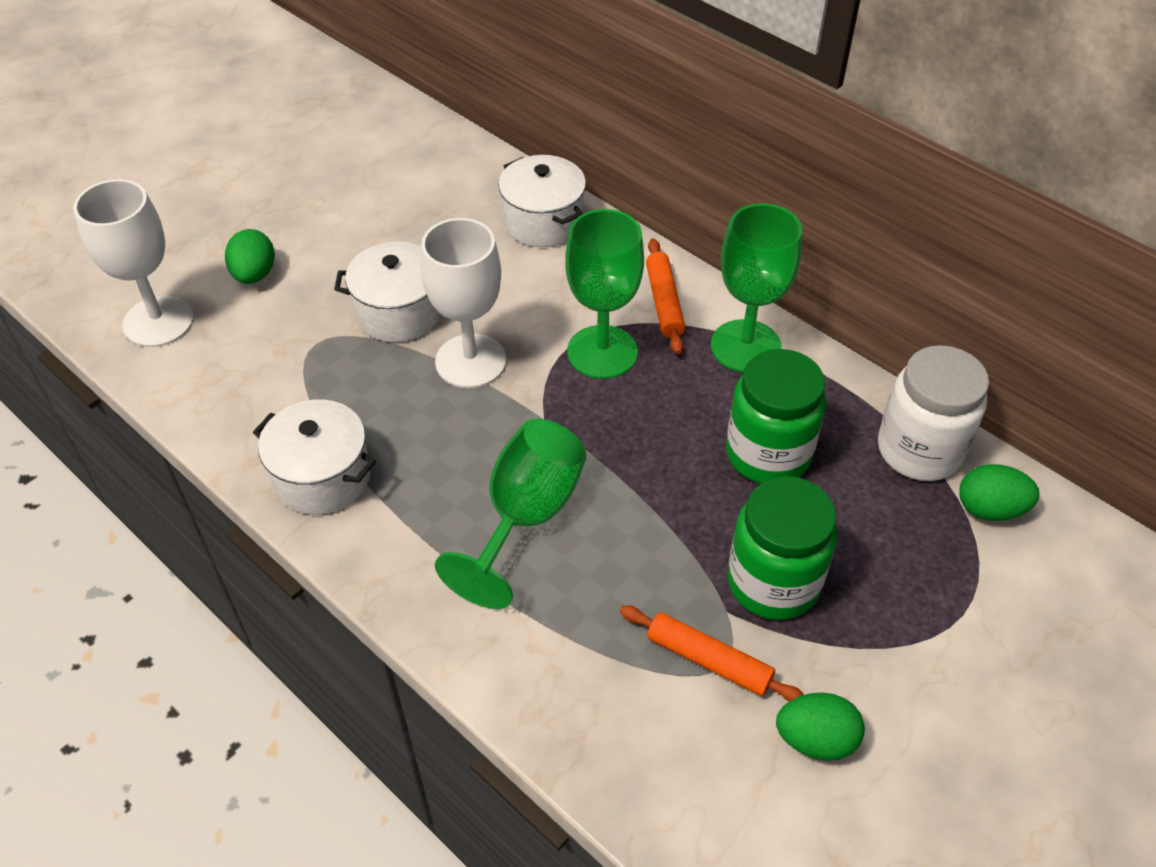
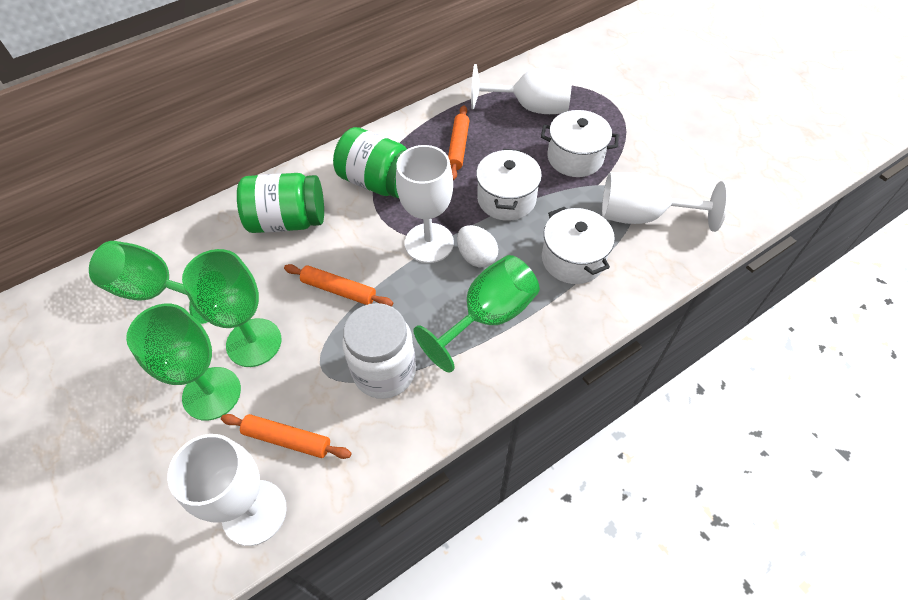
green egg: 3 -> 0
green goblet: 3 -> 4
orange rolling pin: 2 -> 3
white egg: 0 -> 1
white goblet: 2 -> 4

